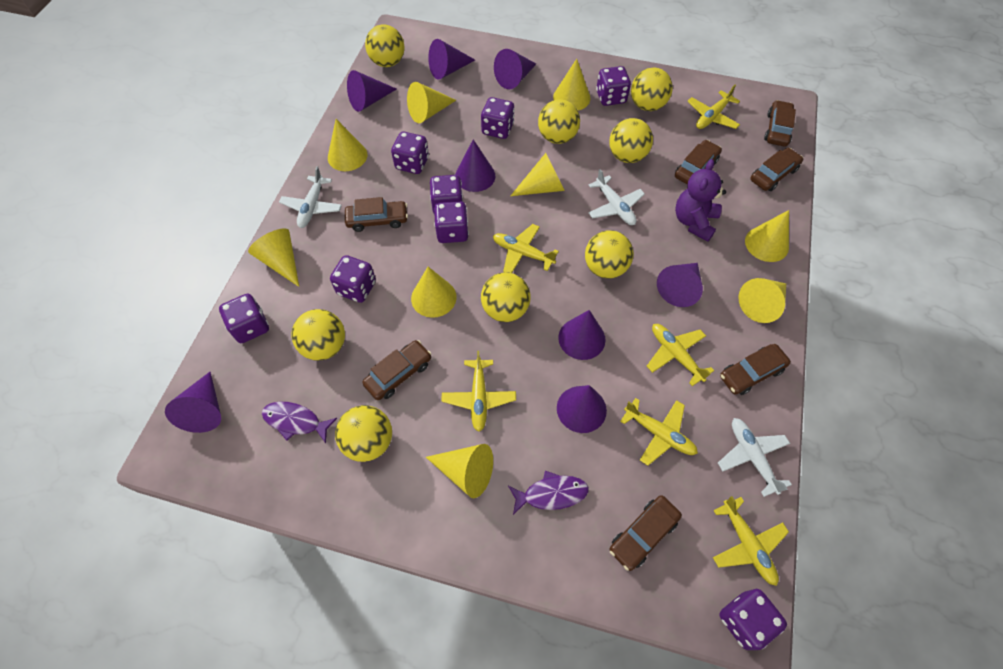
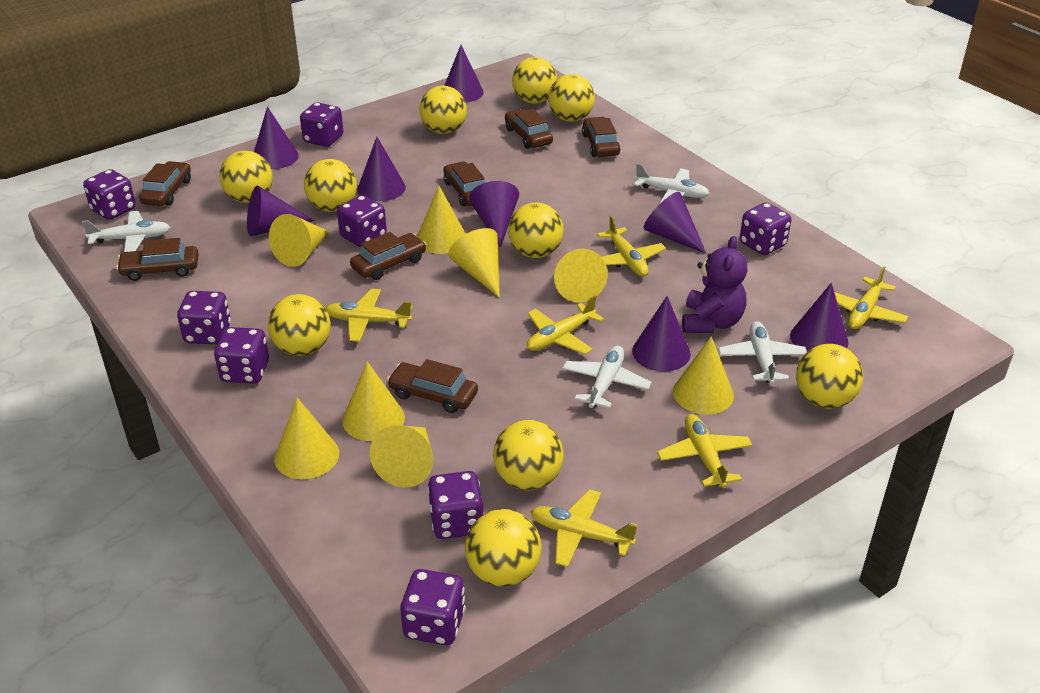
purple fish: 2 -> 0
white plane: 3 -> 4
yellow ball: 8 -> 10
yellow cone: 9 -> 8

